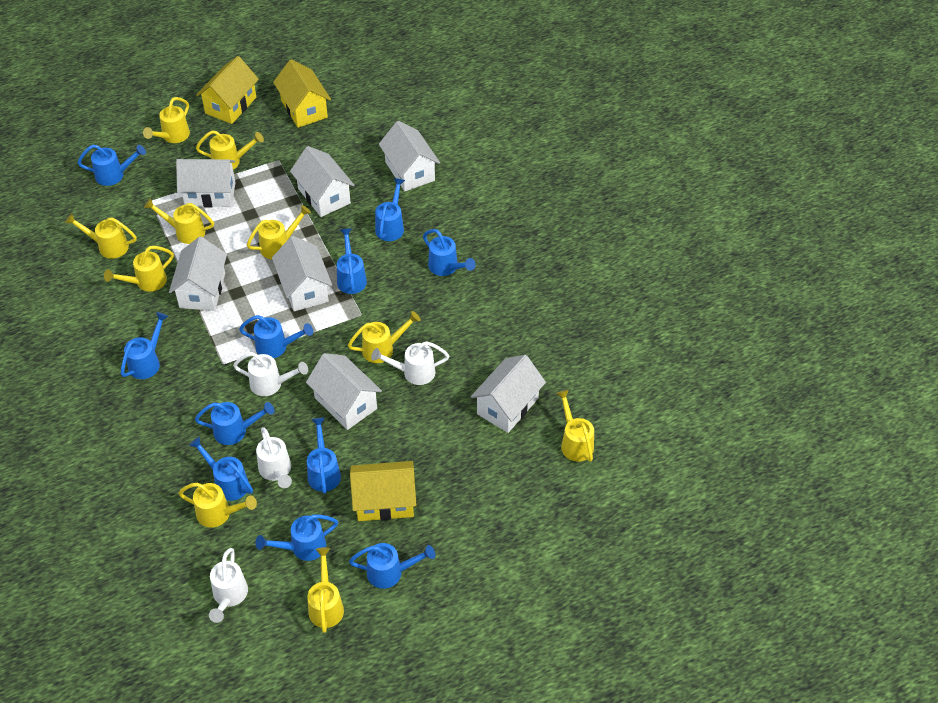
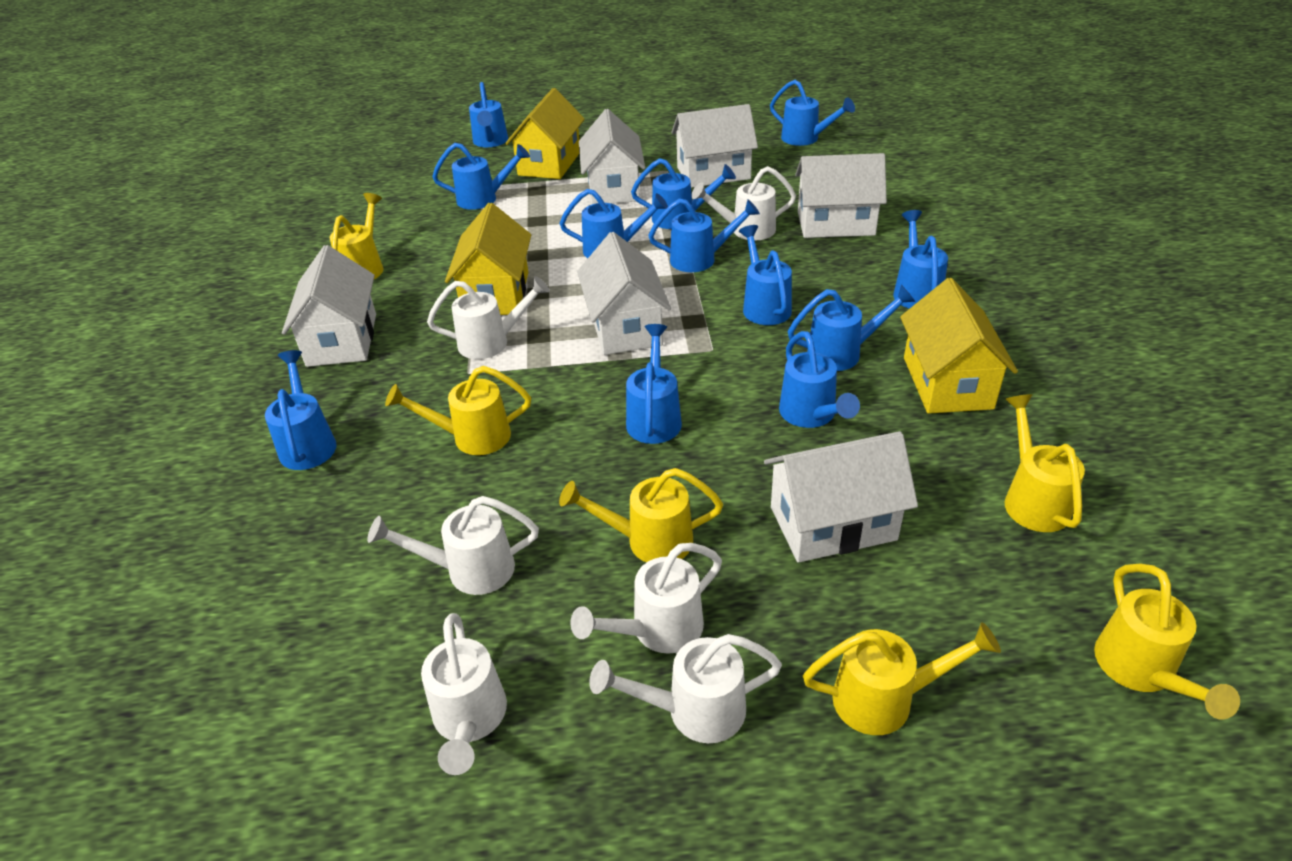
blue watering can: 11 -> 12
white house: 7 -> 6
white watering can: 4 -> 6
yellow watering can: 10 -> 6

